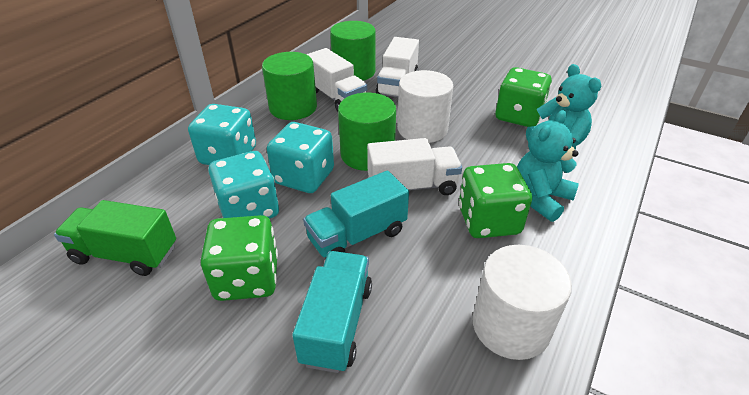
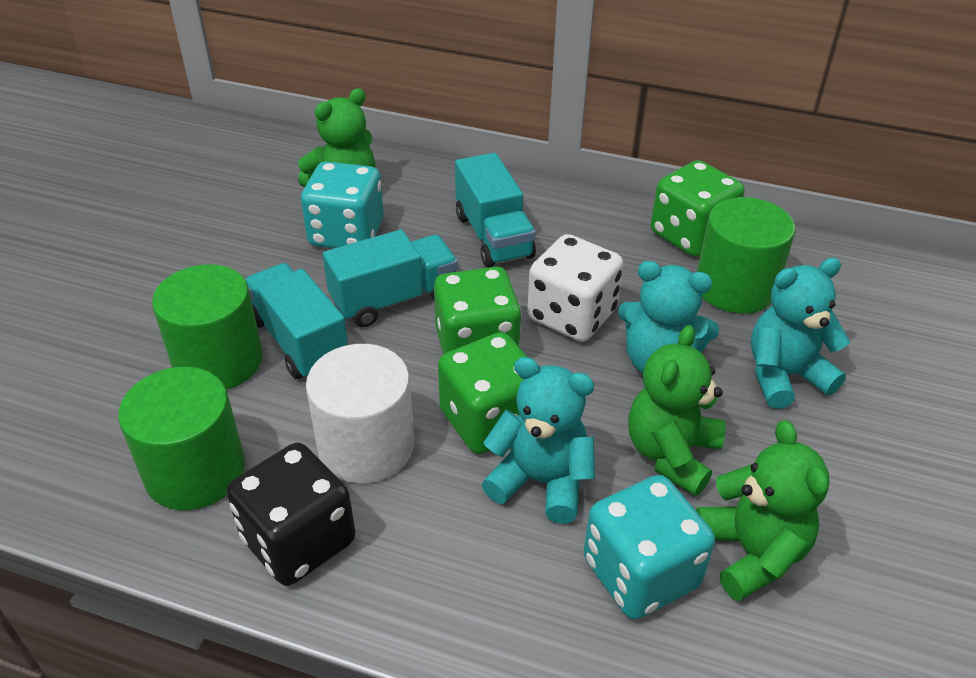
black dice: 0 -> 1
green teddy bear: 0 -> 3
green truck: 1 -> 0
turquoise dice: 3 -> 2
turquoise teddy bear: 2 -> 3
turquoise truck: 2 -> 3
white cylinder: 2 -> 1
white dice: 0 -> 1
white truck: 3 -> 0

